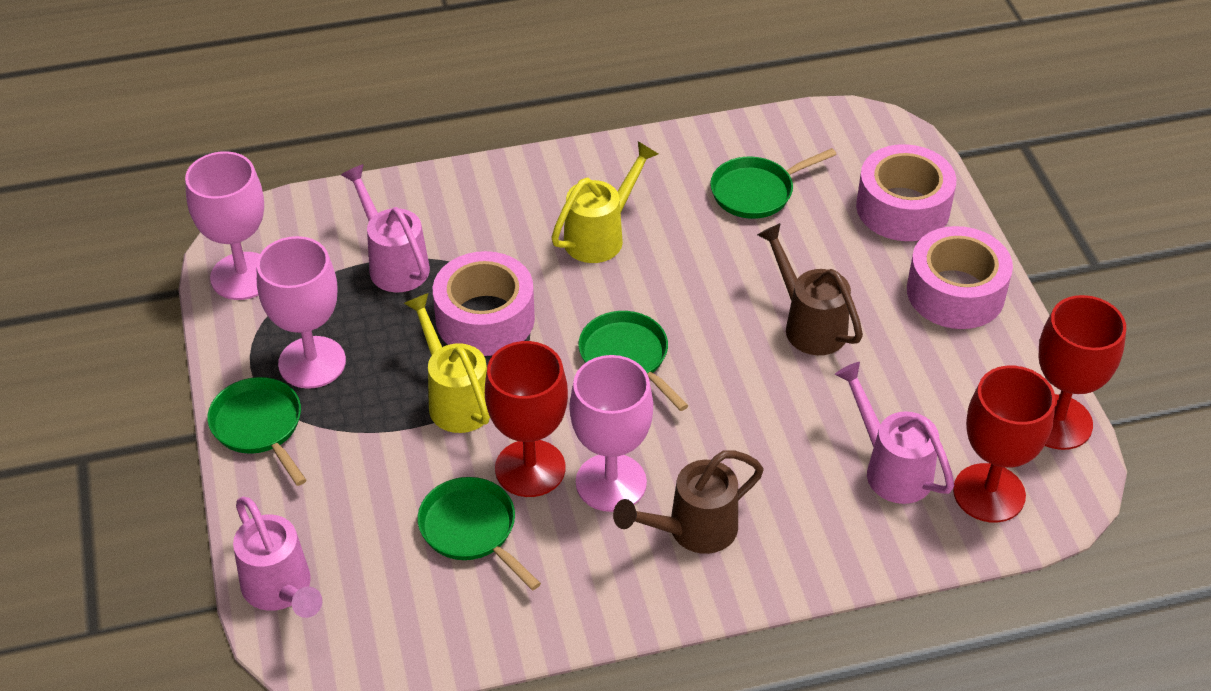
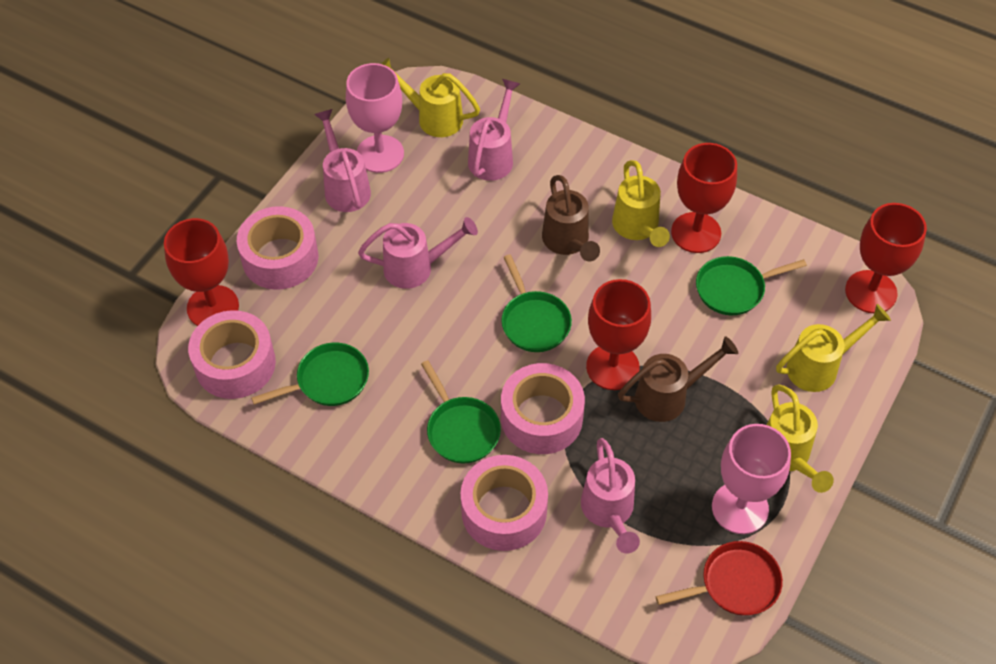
pink goblet: 3 -> 2
pink tape: 3 -> 4
pink watering can: 3 -> 4
red goblet: 3 -> 4
red pan: 0 -> 1
yellow watering can: 2 -> 4

